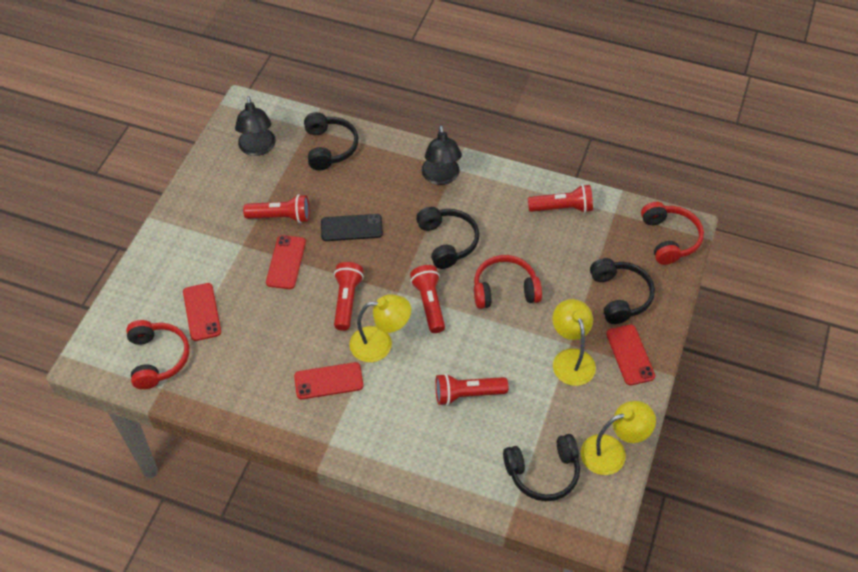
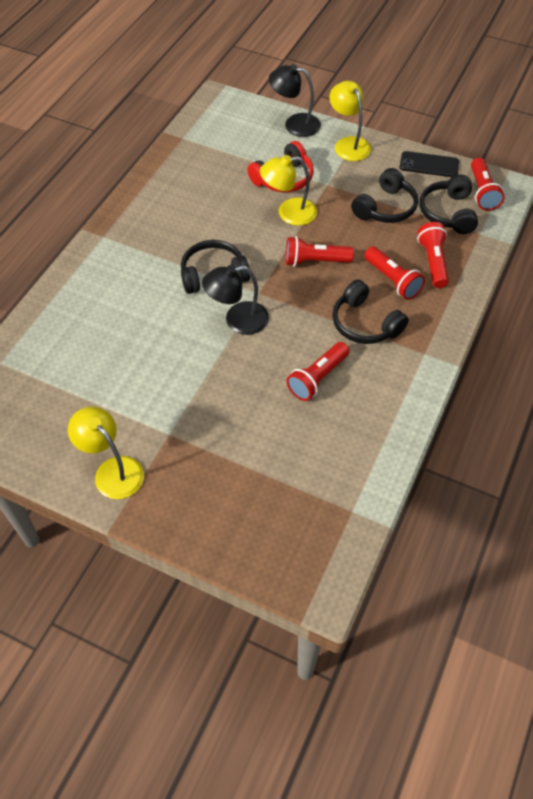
red headphones: 3 -> 1
red phone: 4 -> 0

